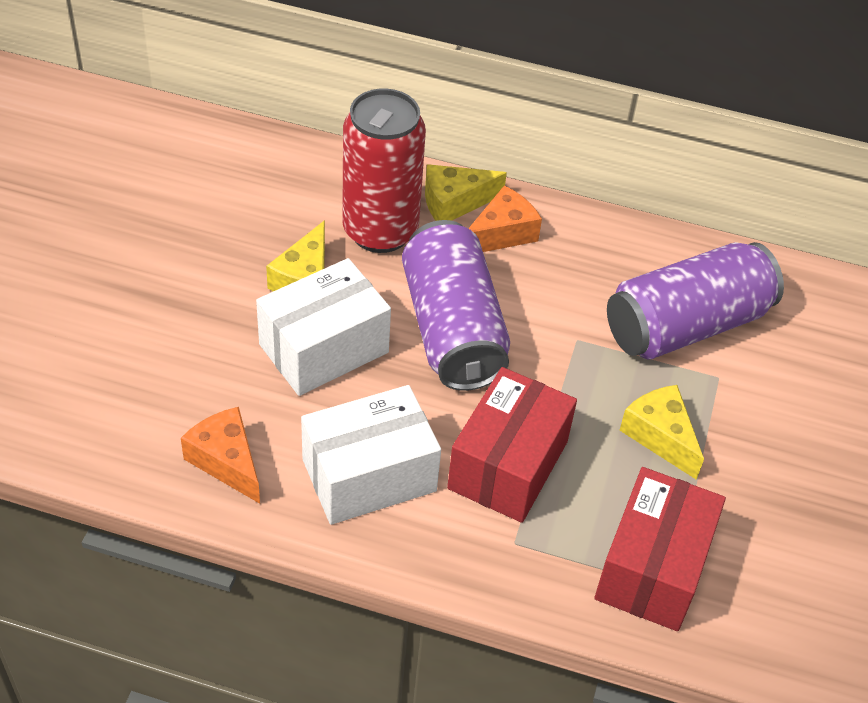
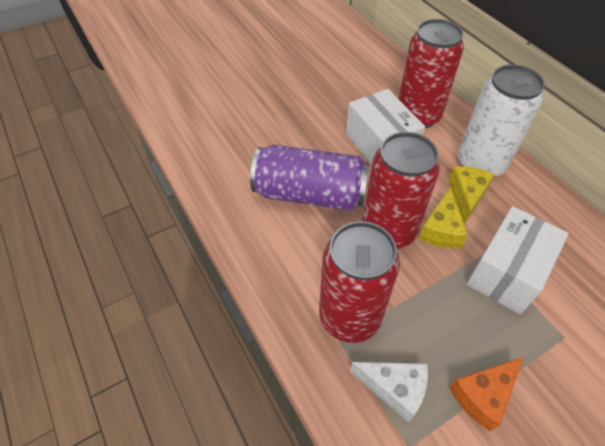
orange cheese: 2 -> 1
purple can: 2 -> 1
red box: 2 -> 0
red can: 1 -> 3
white can: 0 -> 1
white cheese: 0 -> 1
yellow cheese: 3 -> 2

